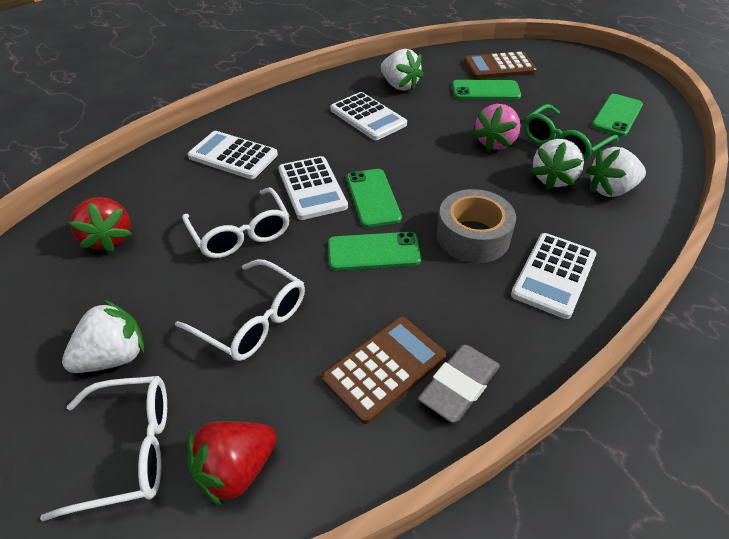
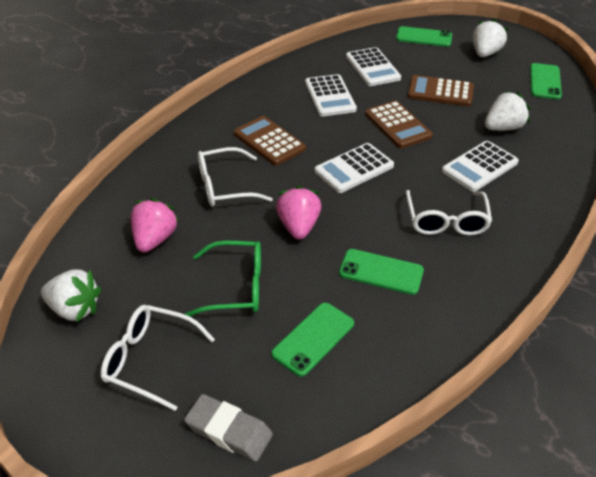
brown calculator: 2 -> 3
grey tape: 1 -> 0
pink strawberry: 1 -> 2
red strawberry: 2 -> 0
white strawberry: 4 -> 3

